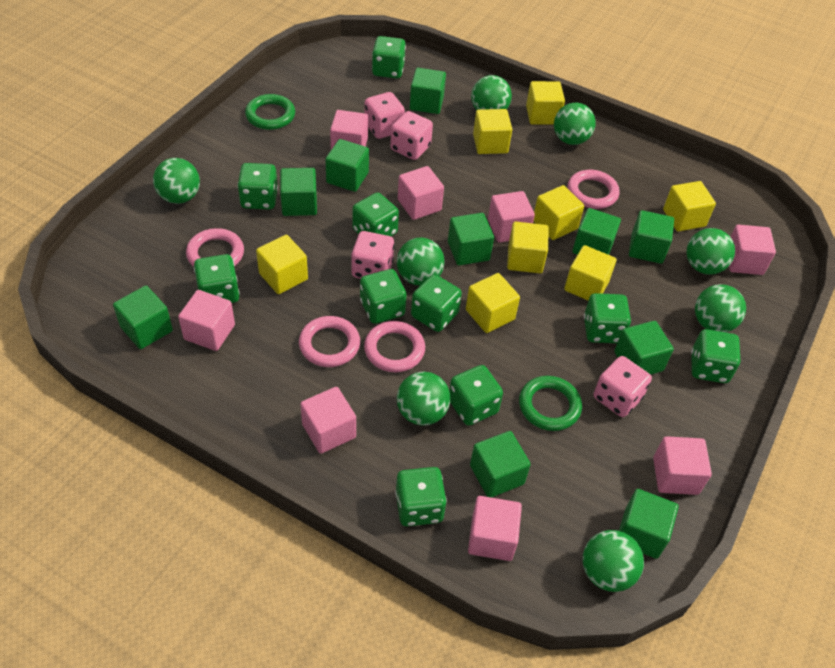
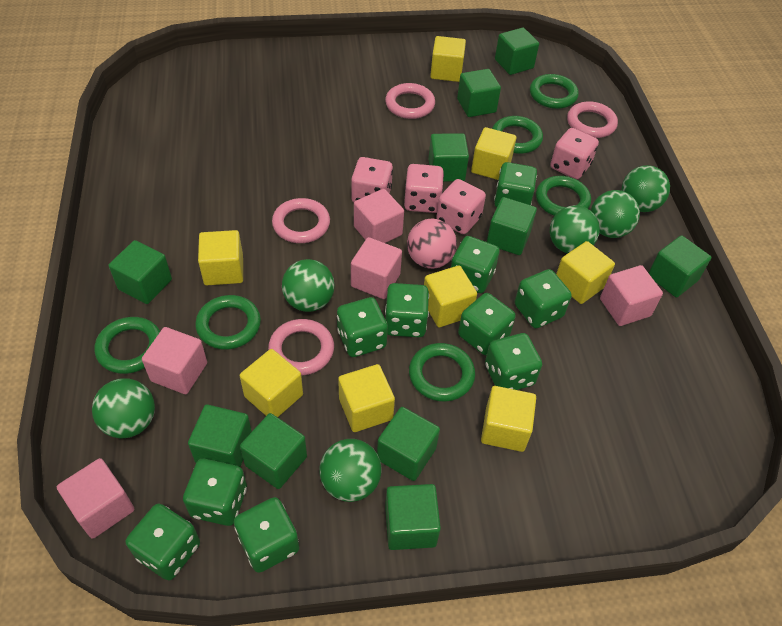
green ball: 8 -> 6
green ring: 2 -> 6
pink ball: 0 -> 1
pink cube: 8 -> 5

